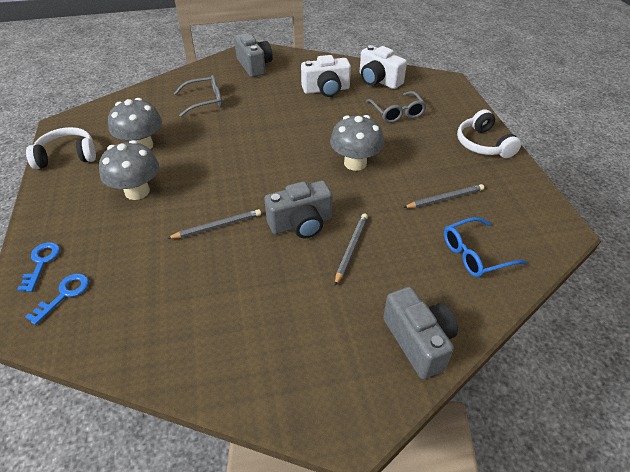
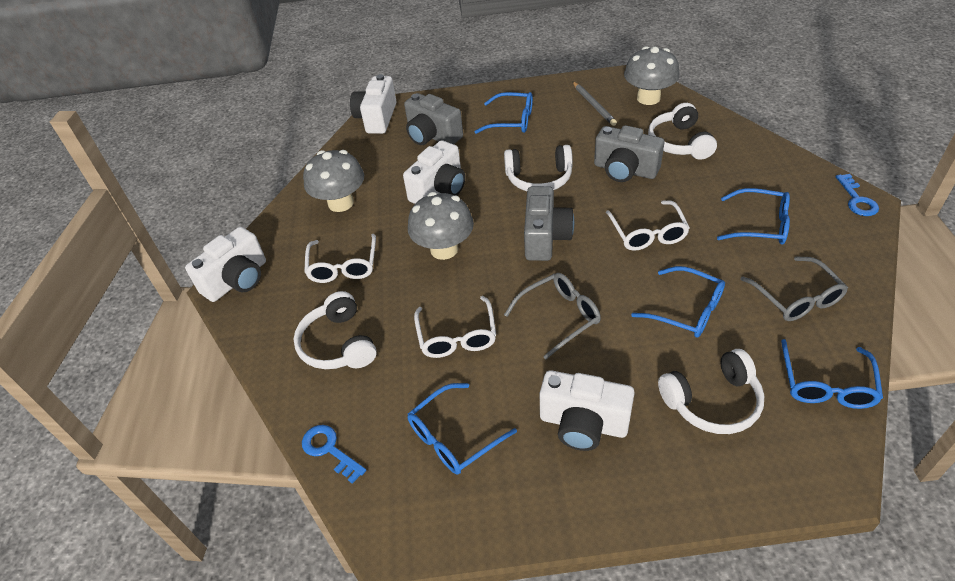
blue glasses: 1 -> 5
grey pencil: 3 -> 1
white camera: 2 -> 4
white glasses: 0 -> 3
white headphones: 2 -> 4

